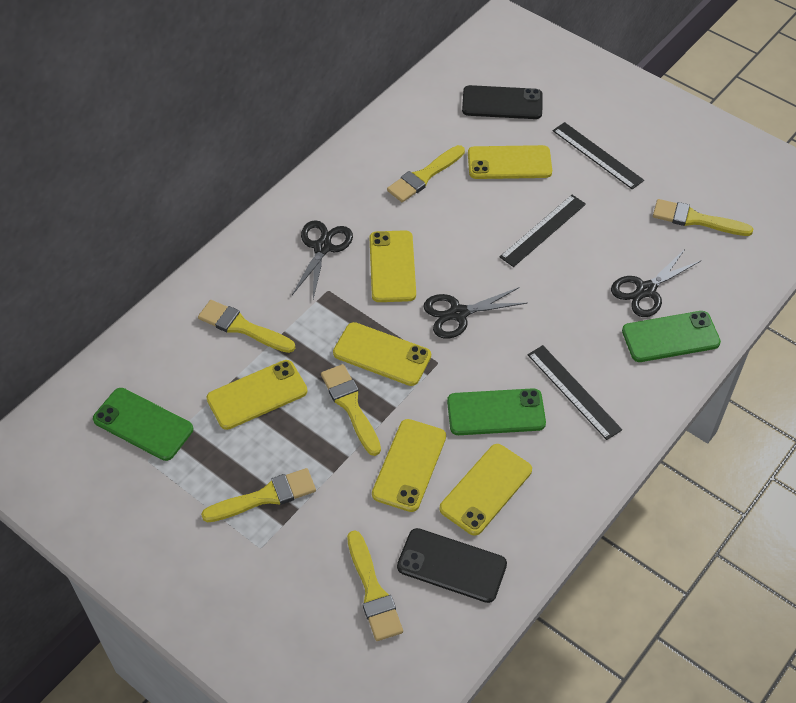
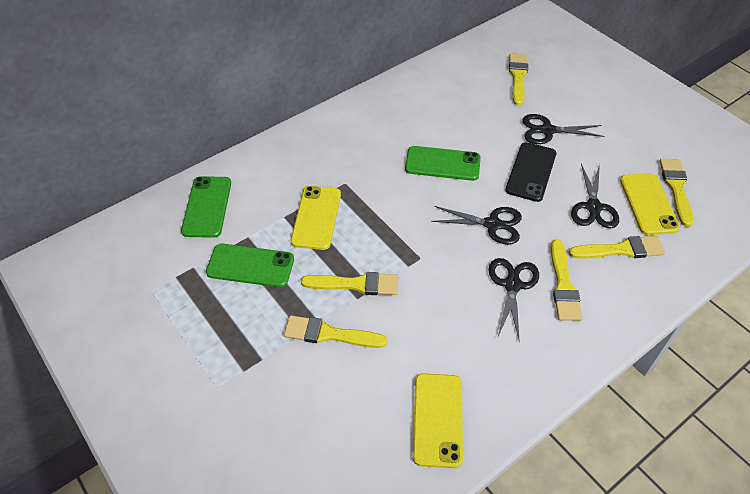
black phone: 2 -> 1
black ruler: 3 -> 0
black scissors: 3 -> 4
yellow phone: 6 -> 3

